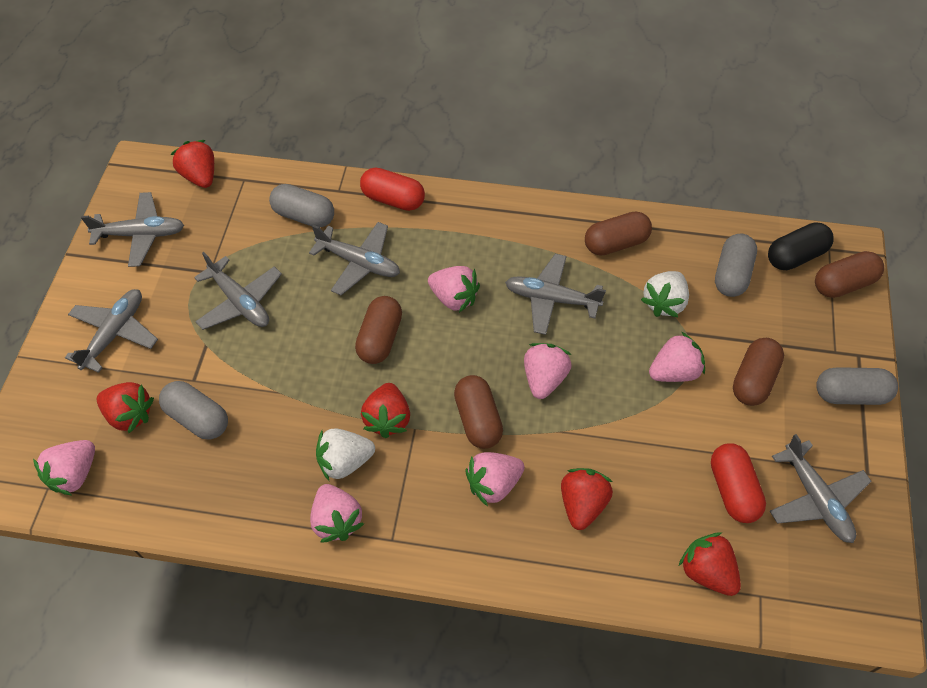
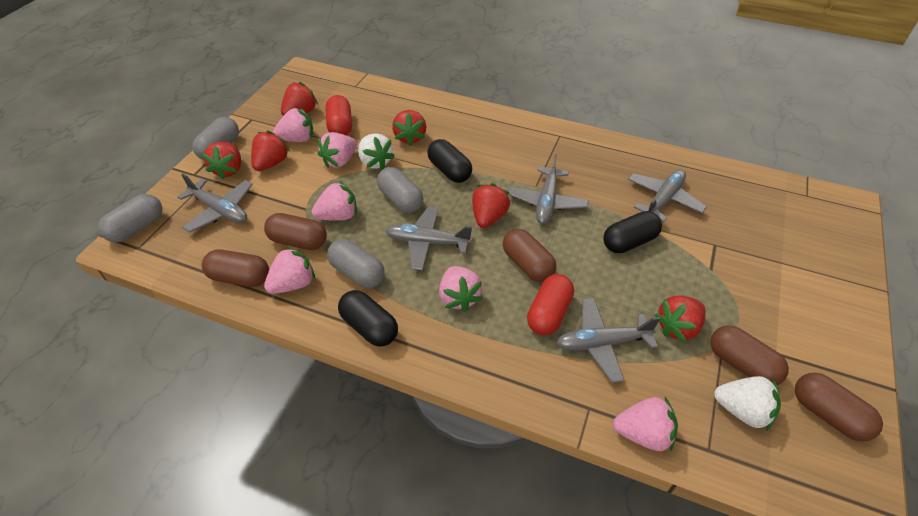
black capsule: 1 -> 3
grey plane: 6 -> 5
red strawberry: 5 -> 6

